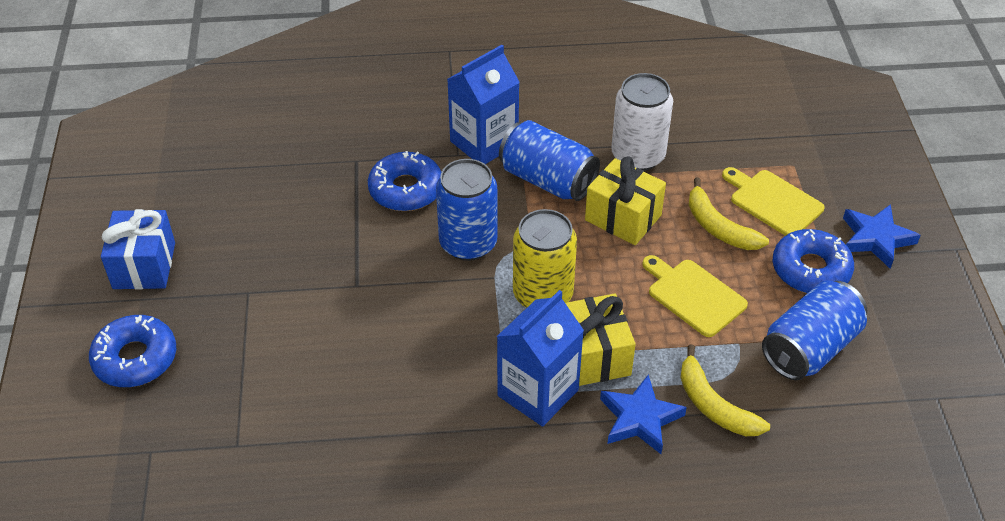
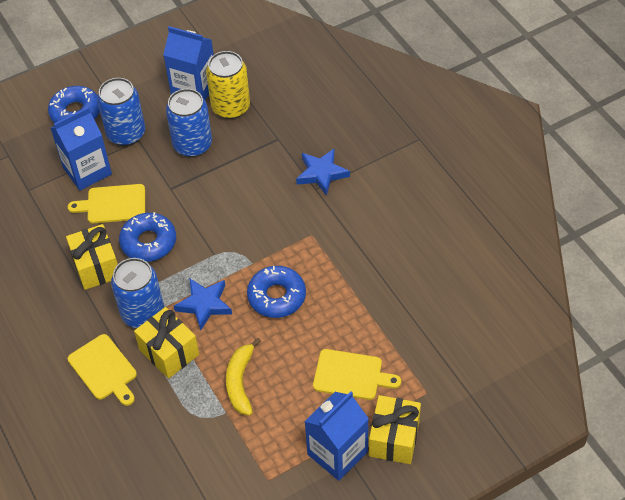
blue carton: 2 -> 3
blue gift: 1 -> 0
white can: 1 -> 0
yellow banana: 2 -> 1
yellow cutting board: 2 -> 3
yellow gift: 2 -> 3

